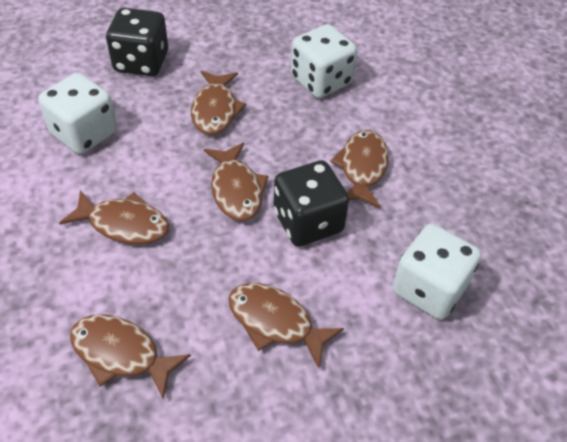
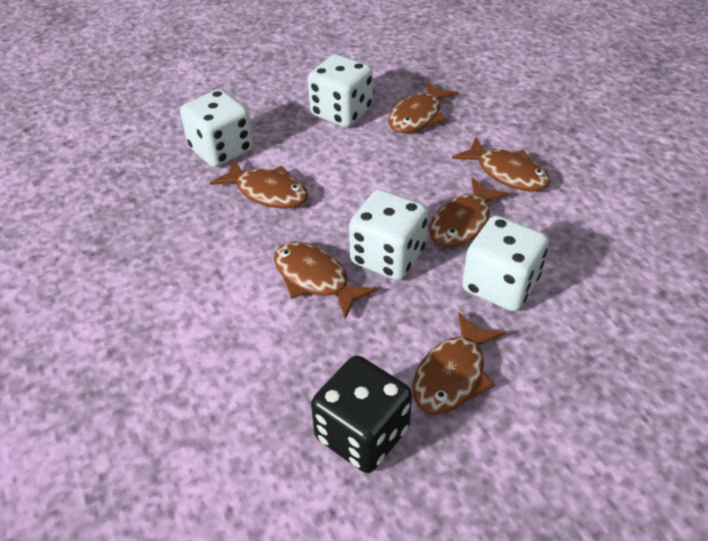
black dice: 2 -> 1
white dice: 3 -> 4

